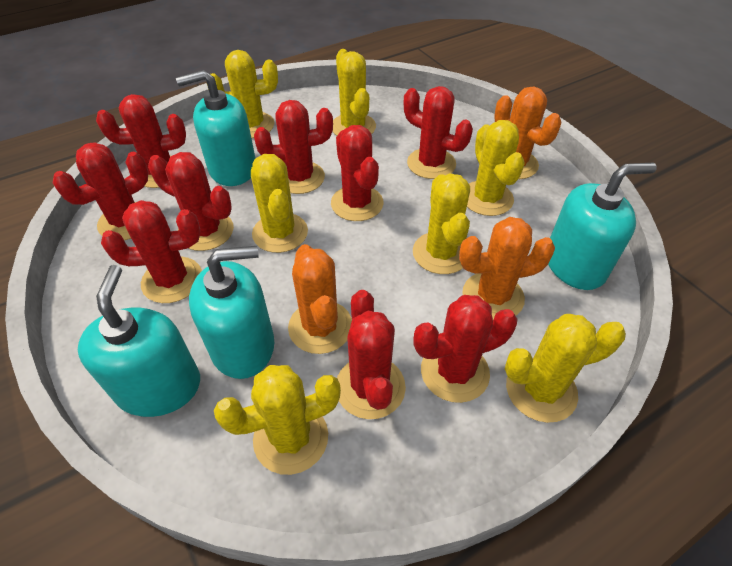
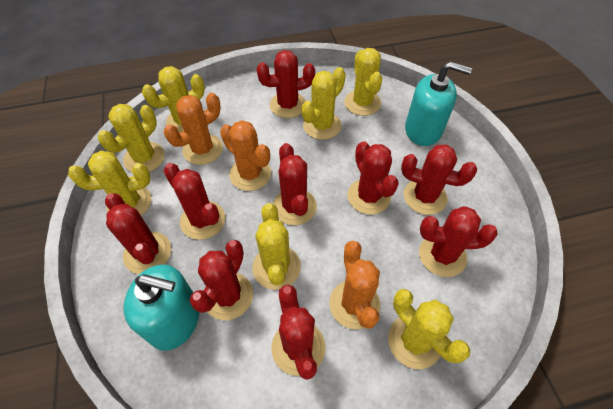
turquoise soap dispenser: 4 -> 2

